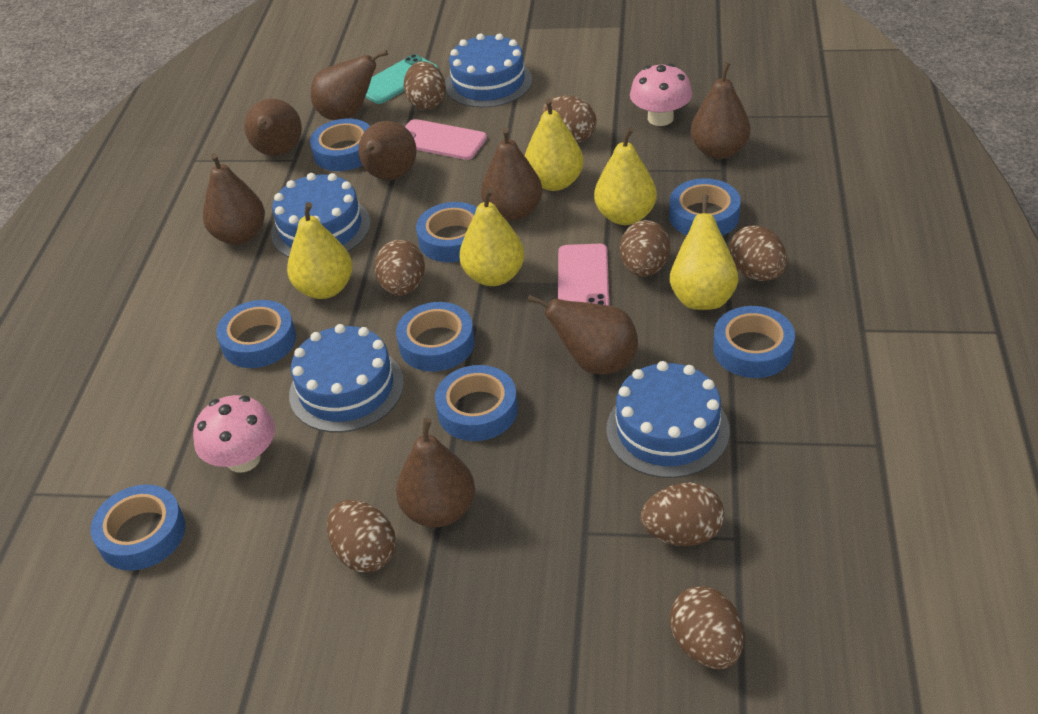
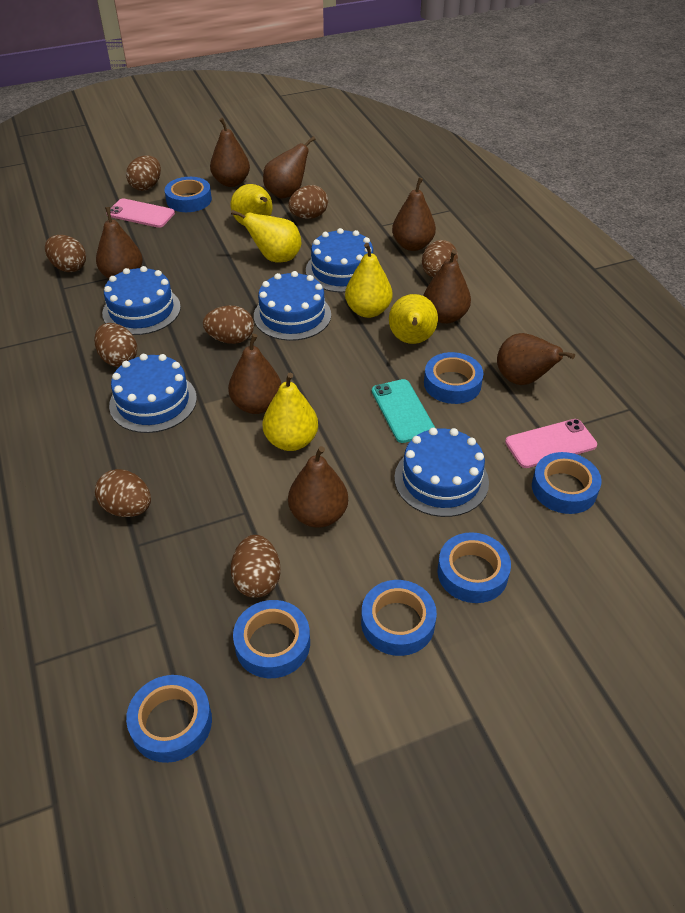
blue cake: 4 -> 5
blue tape: 8 -> 7
pink mushroom: 2 -> 0

